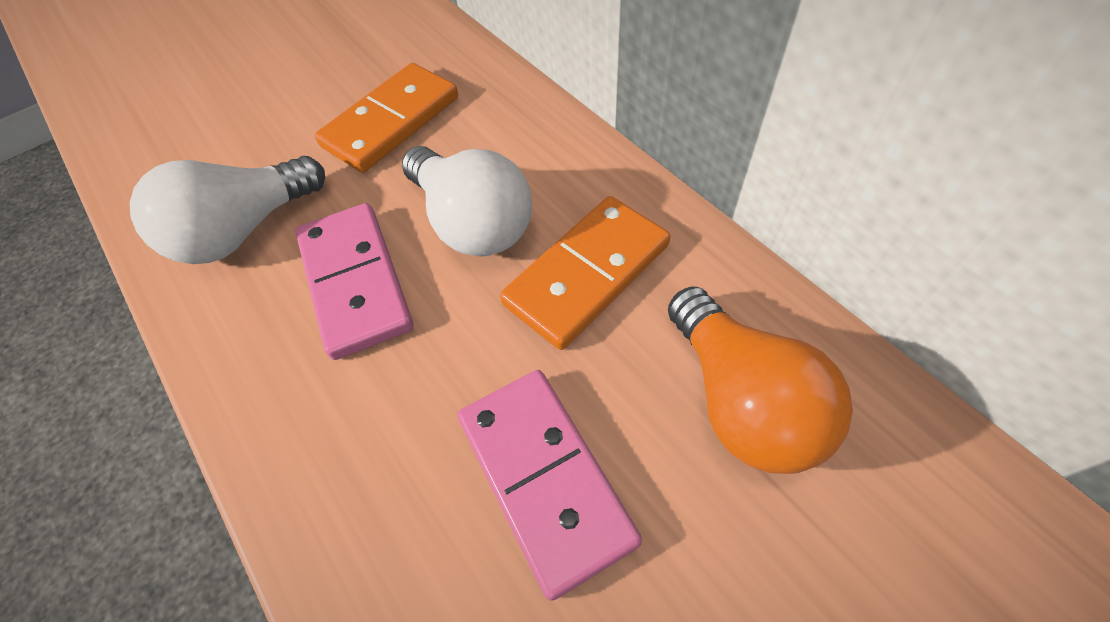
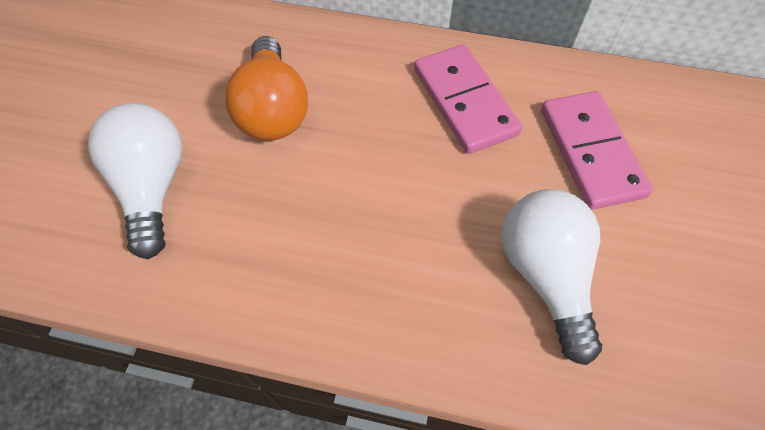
orange domino: 2 -> 0

